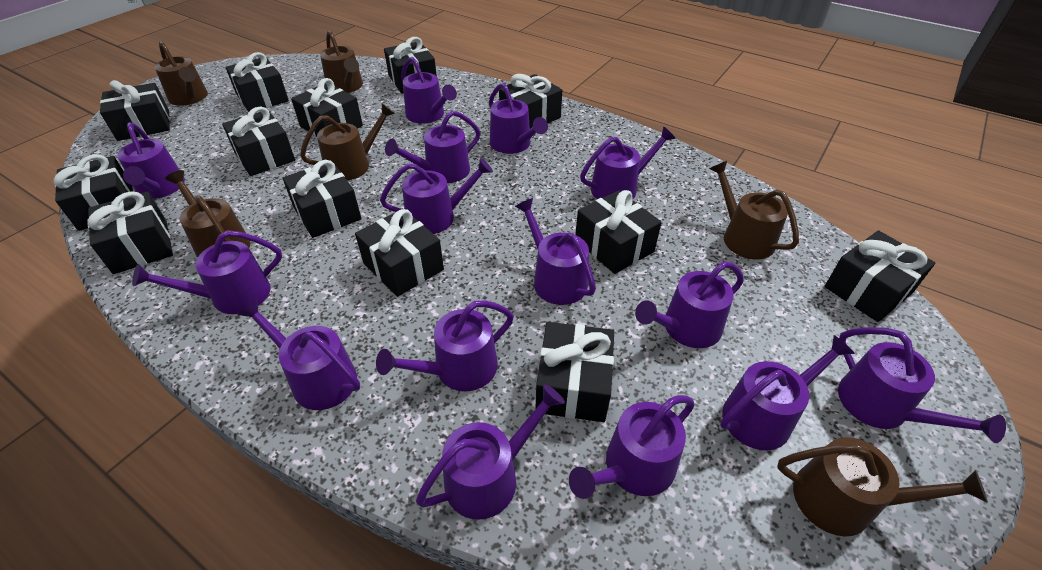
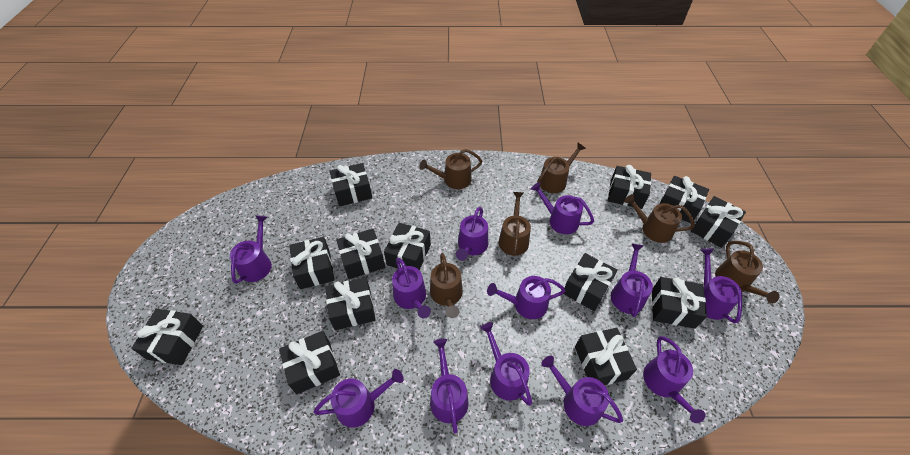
purple watering can: 15 -> 12

